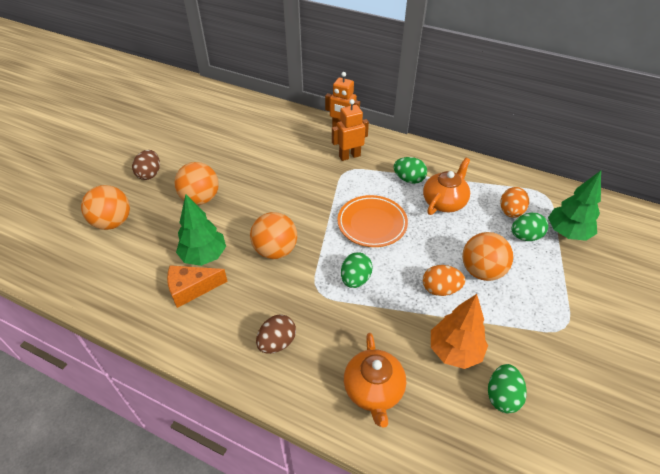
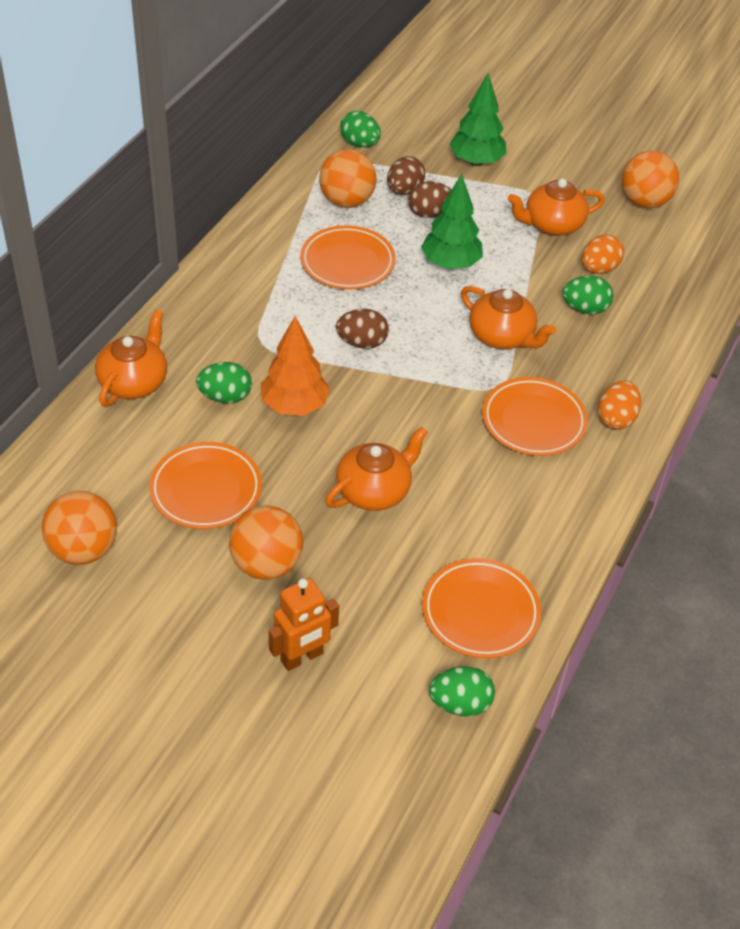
brown egg: 2 -> 3
orange cheese: 1 -> 0
orange plate: 1 -> 4
orange robot: 2 -> 1
orange teapot: 2 -> 4

